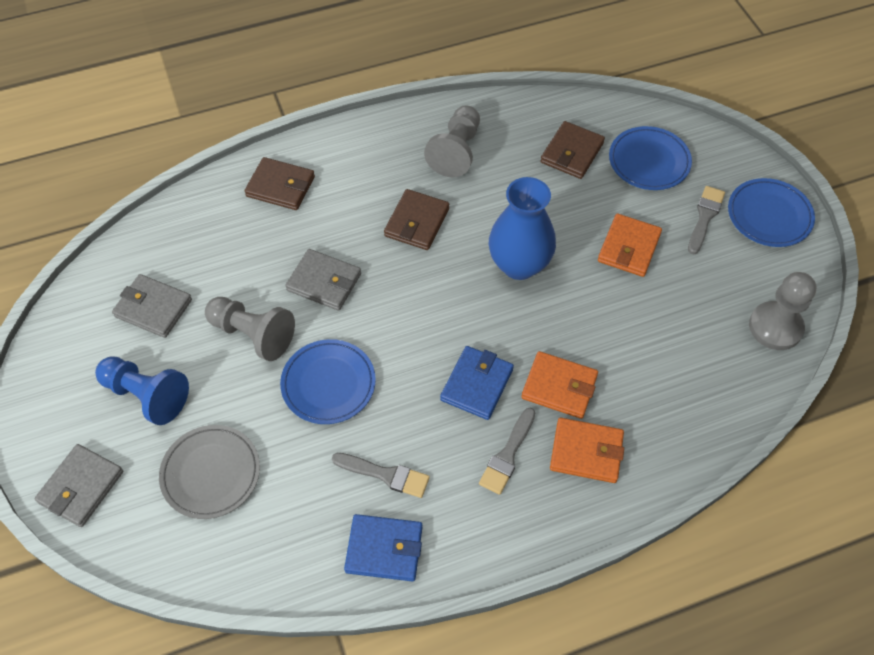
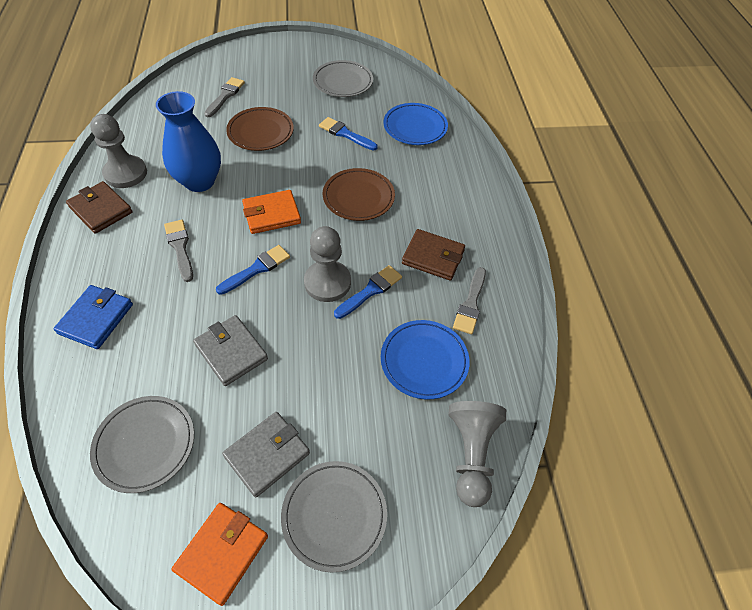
blue brush: 0 -> 3
blue pawn: 1 -> 0
blue plate: 3 -> 2
blue wallet: 2 -> 1
brown plate: 0 -> 2
brown wallet: 3 -> 2
grey plate: 1 -> 3
grey wallet: 3 -> 2
orange wallet: 3 -> 2

